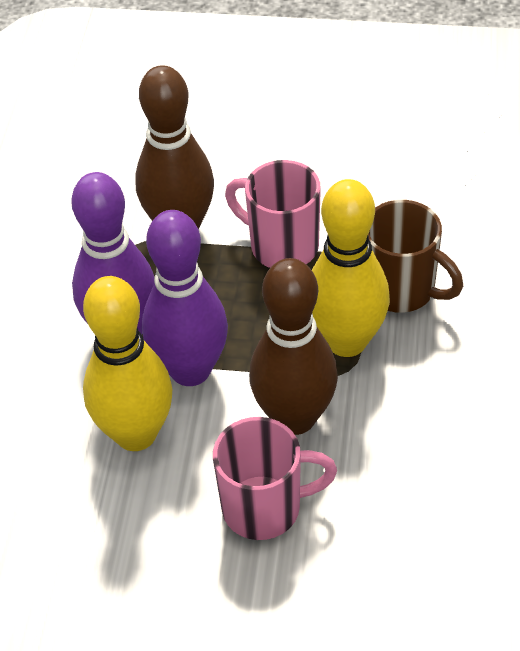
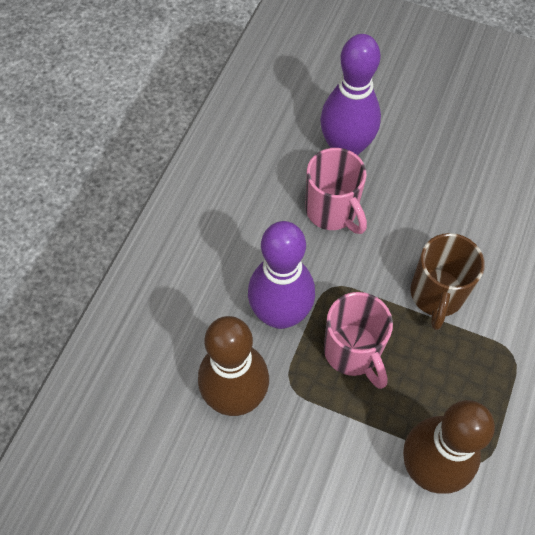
yellow bowling pin: 2 -> 0

